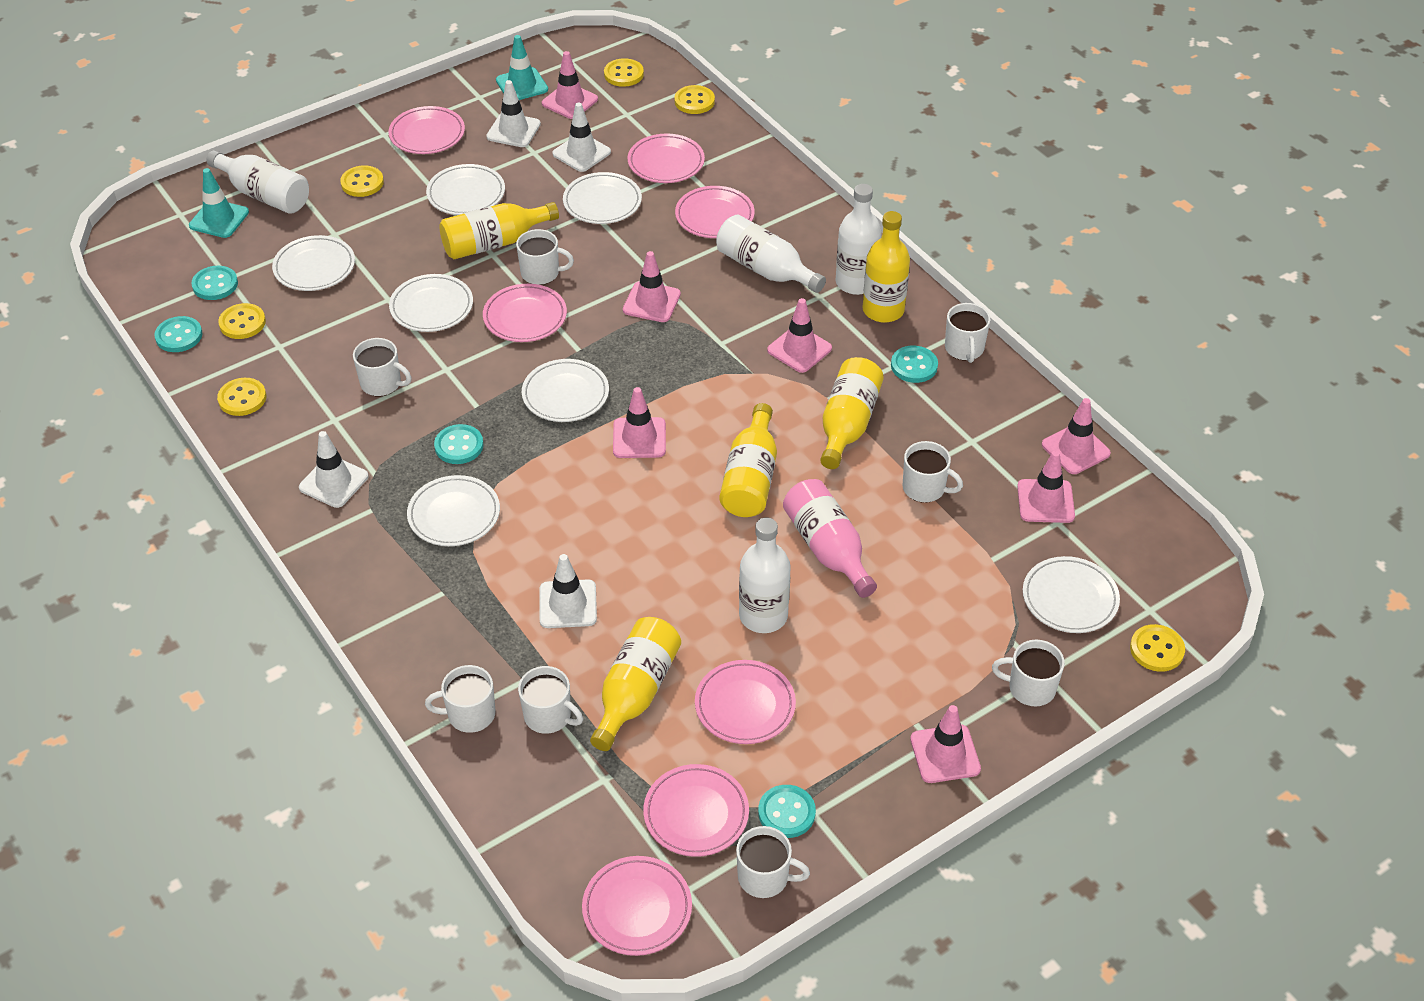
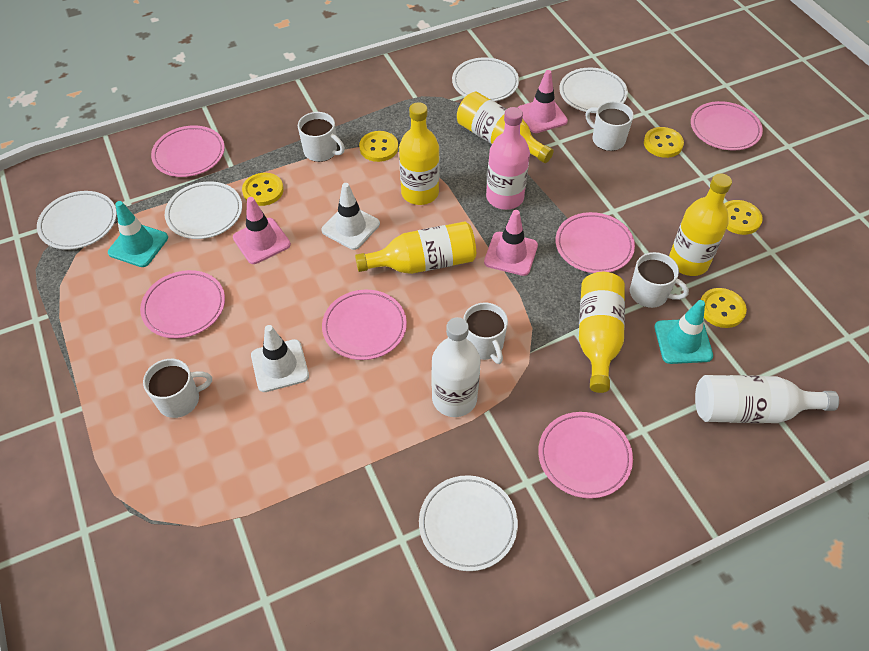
pink plate: 7 -> 6
pink traffic cone: 7 -> 3
turquoise button: 5 -> 0
white bottle: 4 -> 2
white mug: 8 -> 5
white plate: 7 -> 5
white traffic cone: 4 -> 2
yellow button: 6 -> 5

